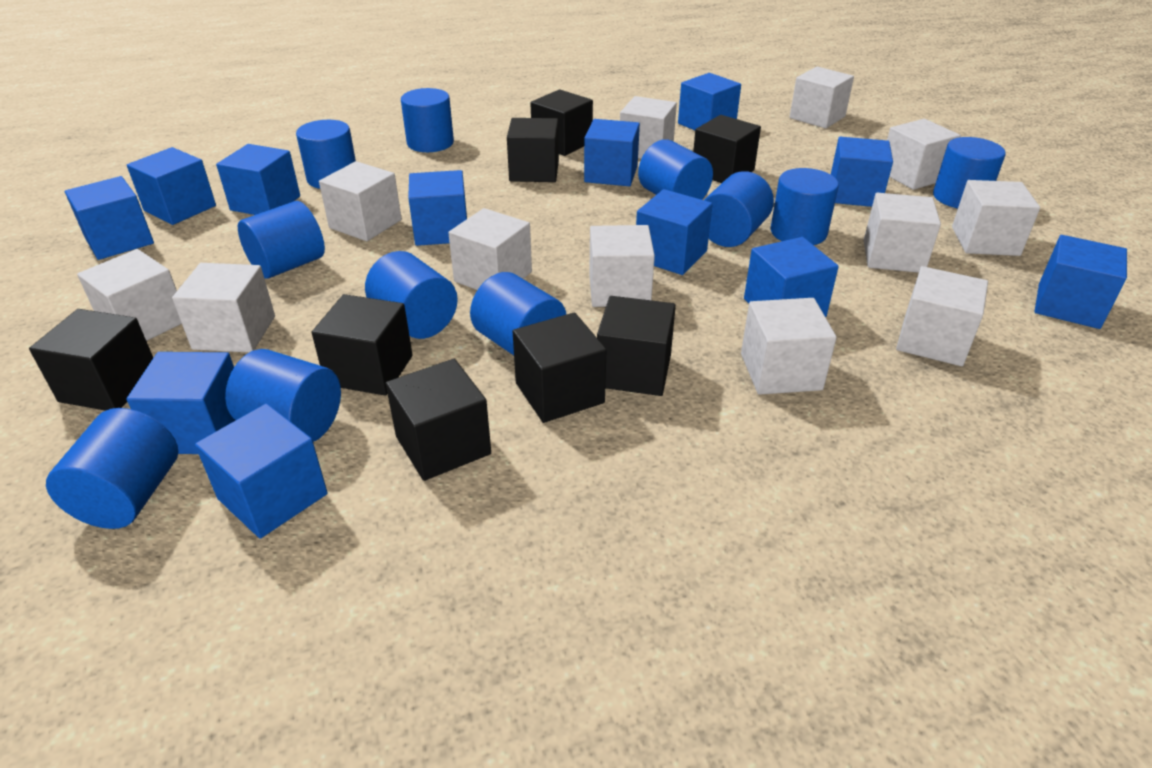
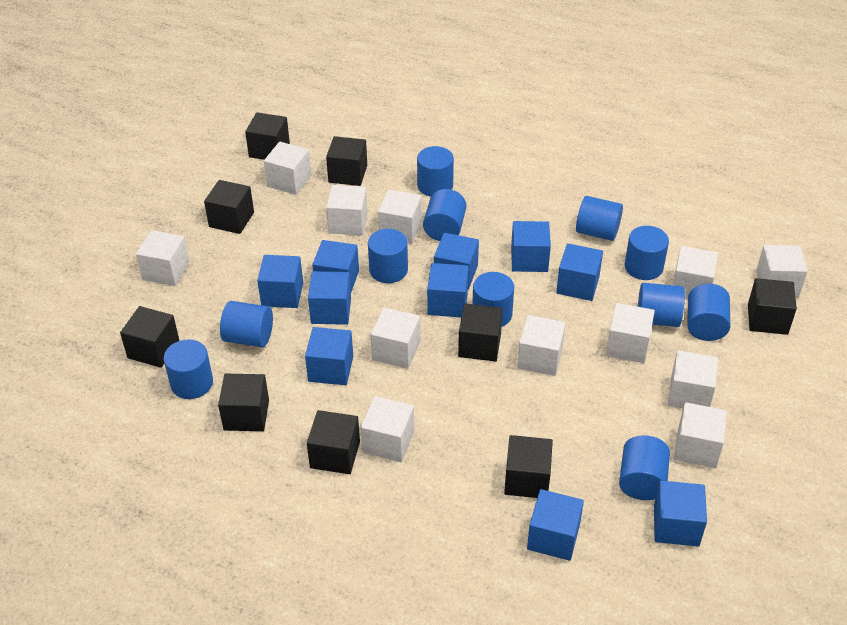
black cube: 8 -> 9
blue cube: 12 -> 10

